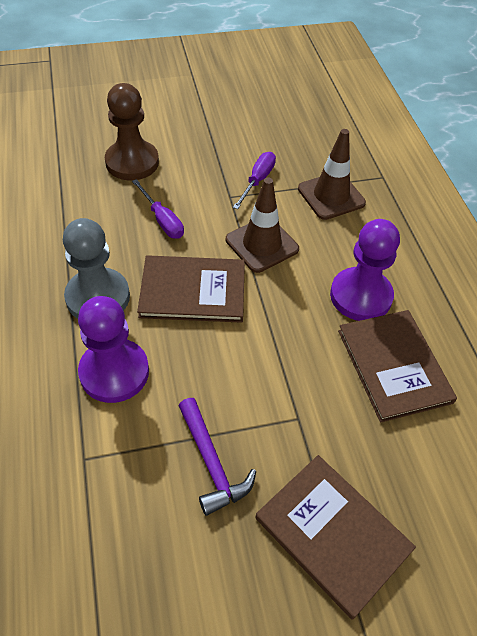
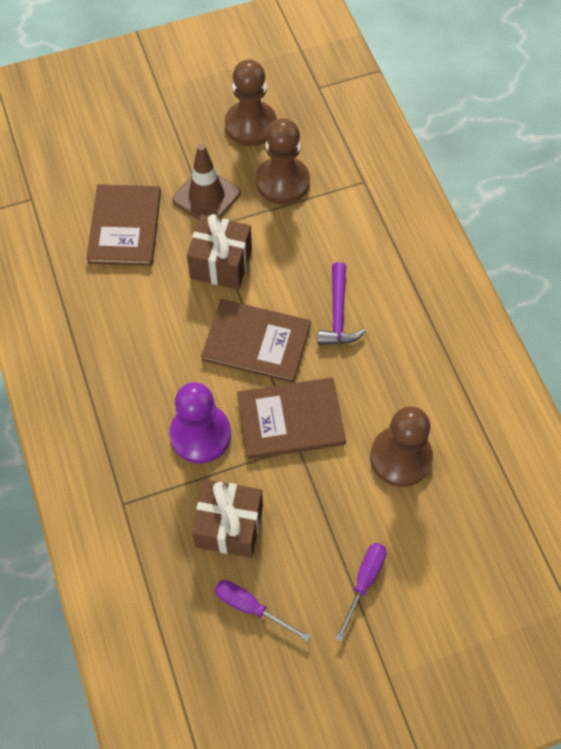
brown gift: 0 -> 2
brown pawn: 1 -> 3
brown traffic cone: 2 -> 1
grey pawn: 1 -> 0
purple pawn: 2 -> 1

